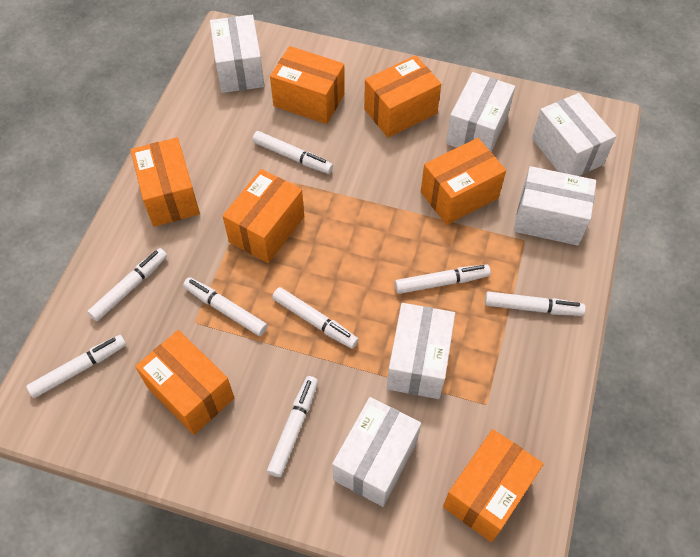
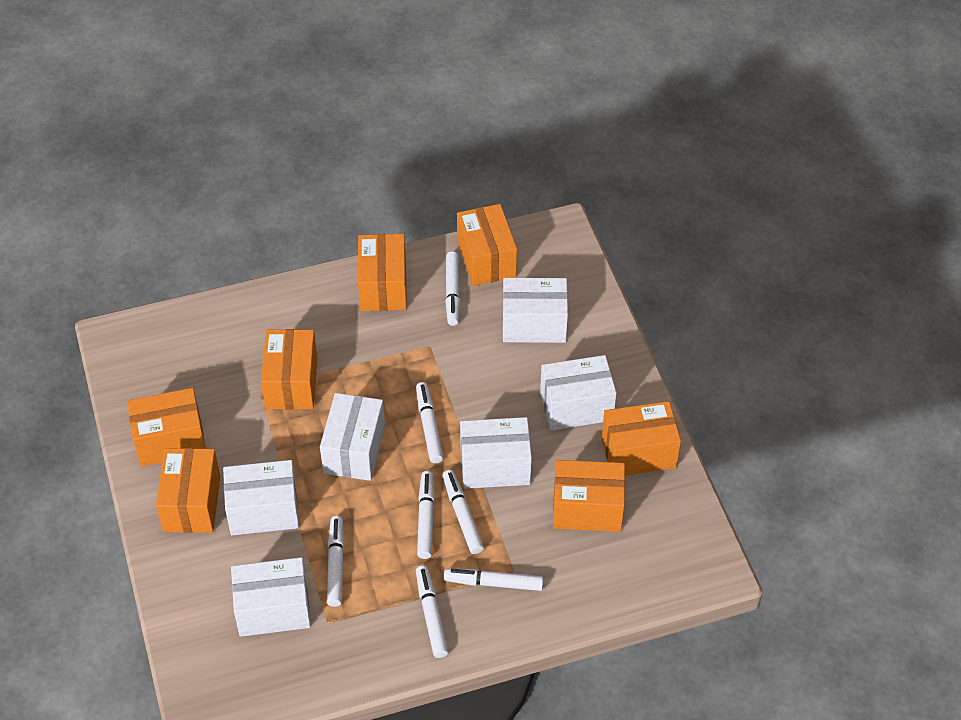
white marker: 8 -> 7

